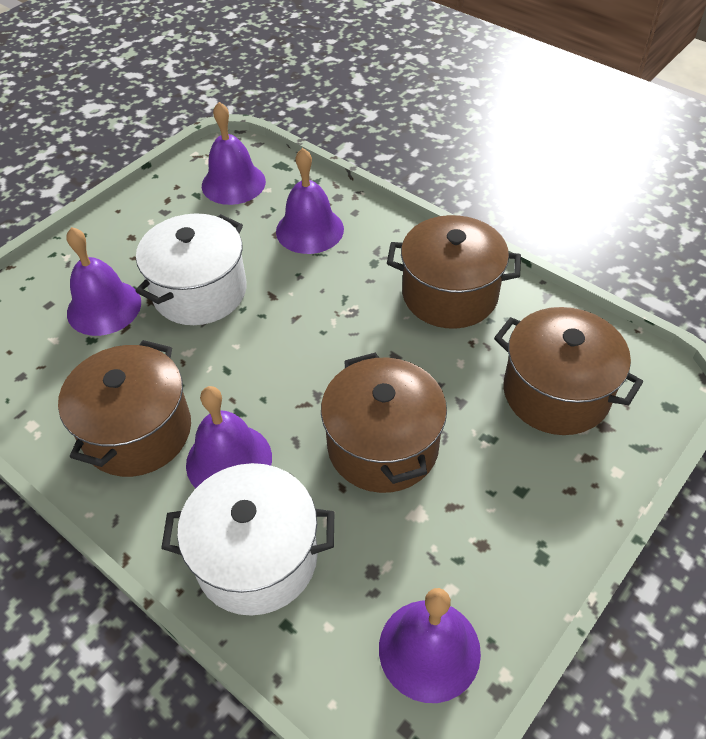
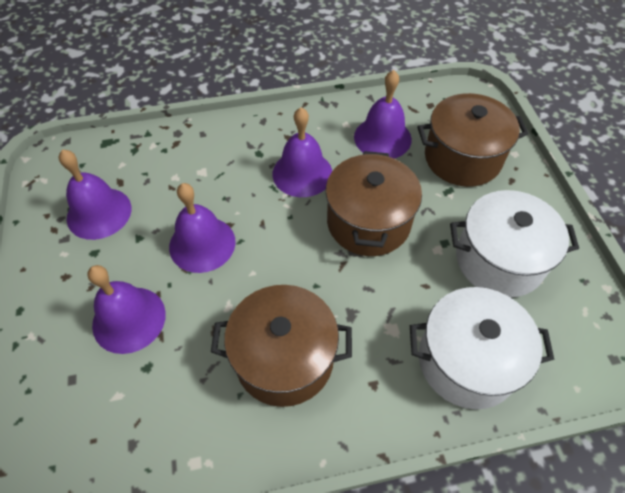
brown pot: 4 -> 3

